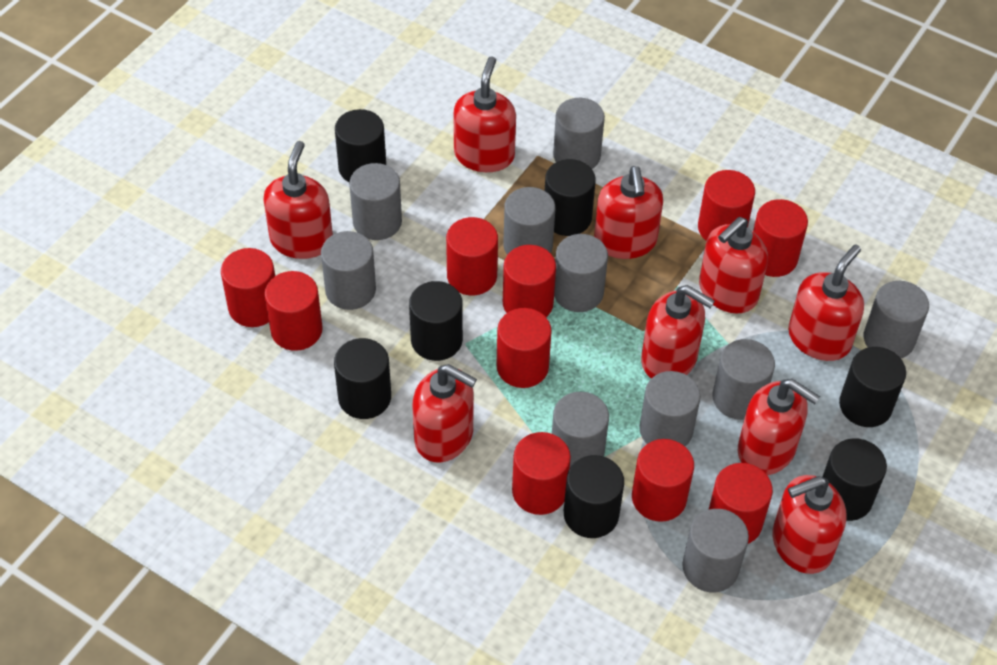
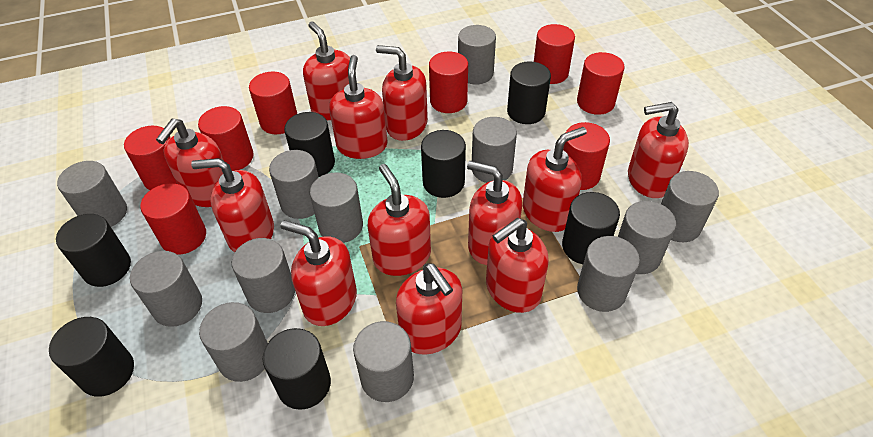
grey cylinder: 10 -> 12
red cylinder: 10 -> 8
red soap dispenser: 9 -> 12

